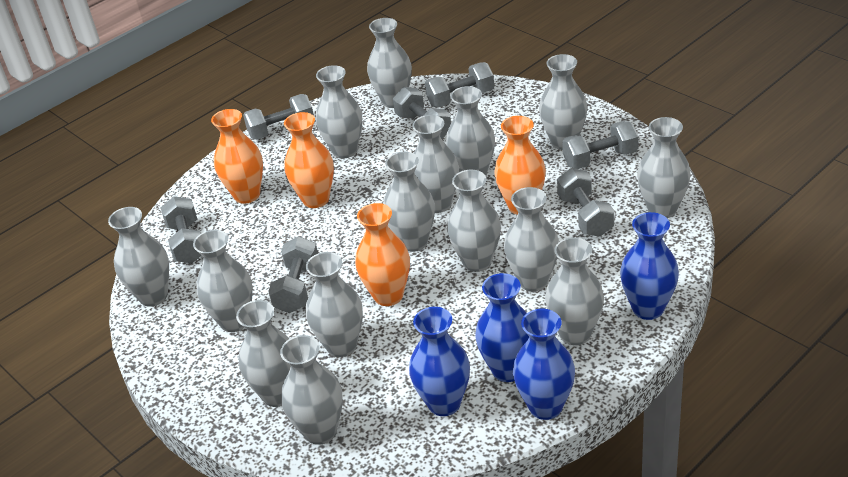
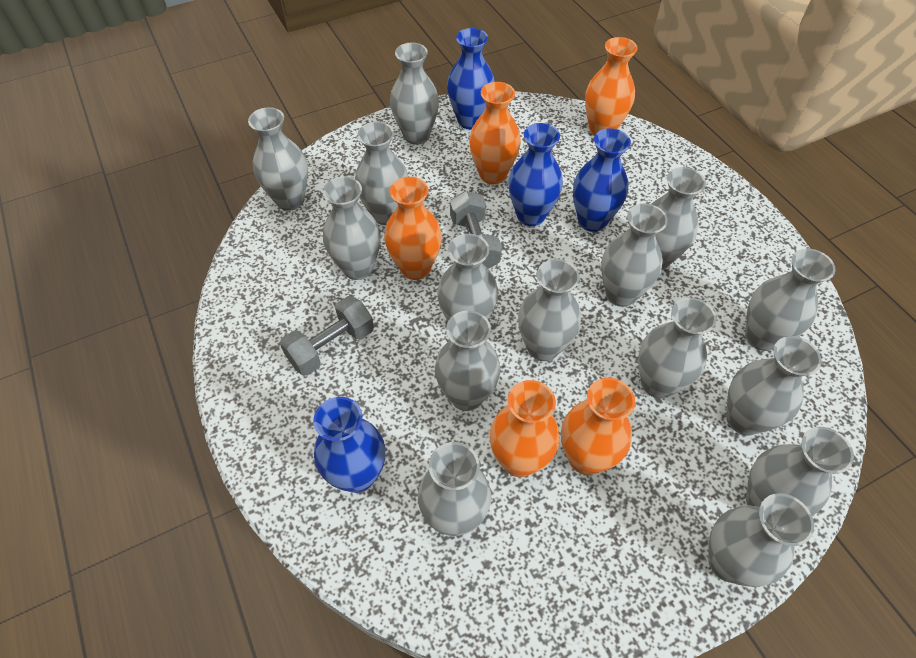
grey dumbbell: 7 -> 2
orange vase: 4 -> 5

